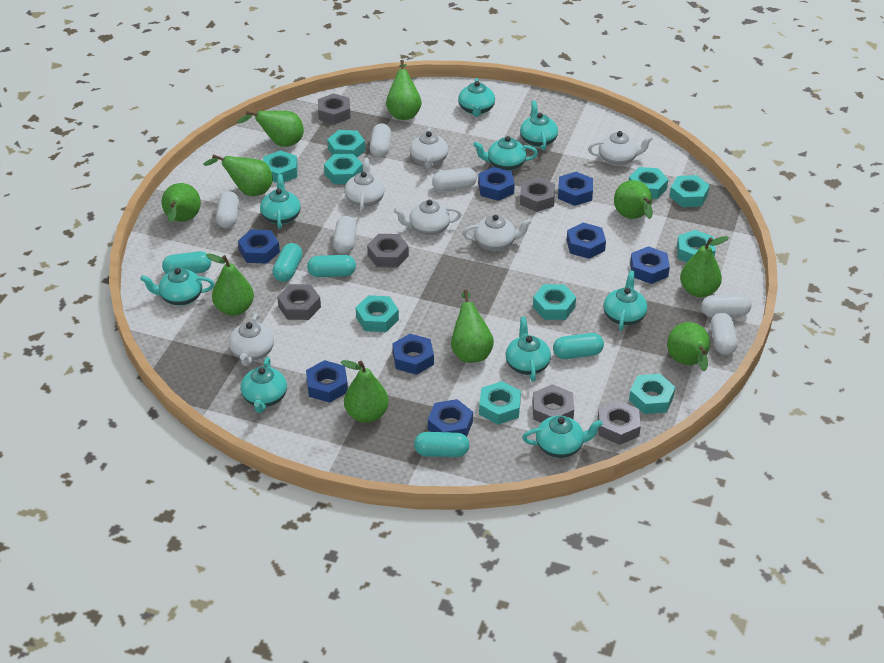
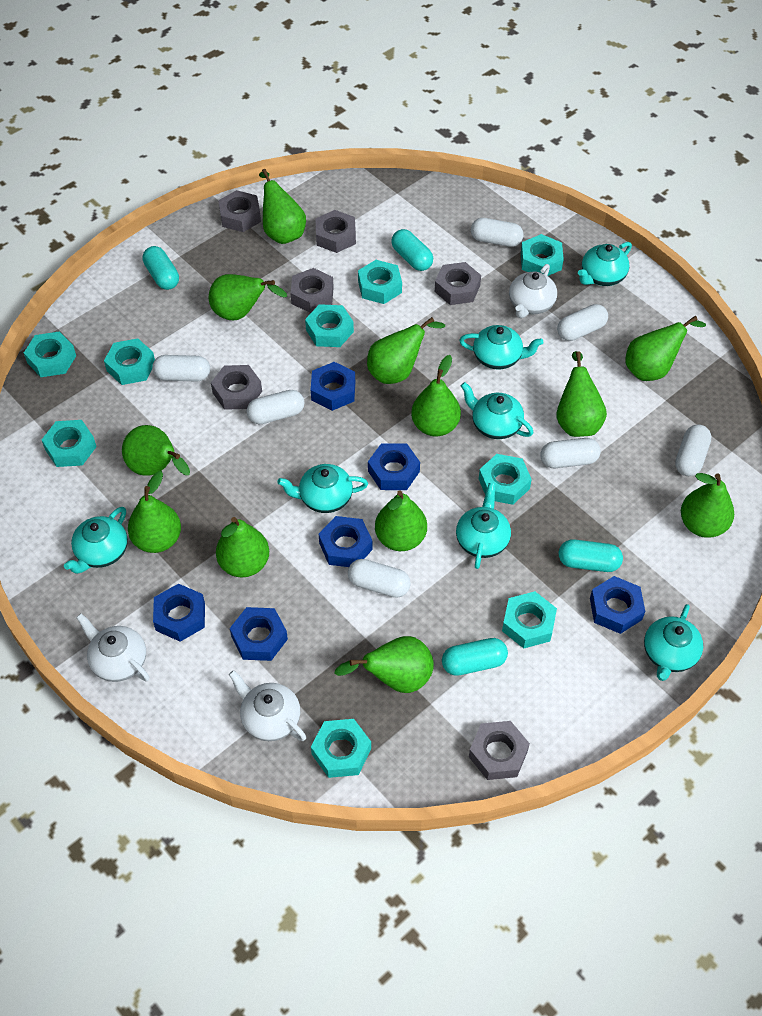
blue nut: 8 -> 6
green pear: 10 -> 12
turquoise capsule: 5 -> 4
turquoise nut: 10 -> 9
turquoise teapot: 9 -> 7
white capsule: 6 -> 7
white teapot: 6 -> 3

